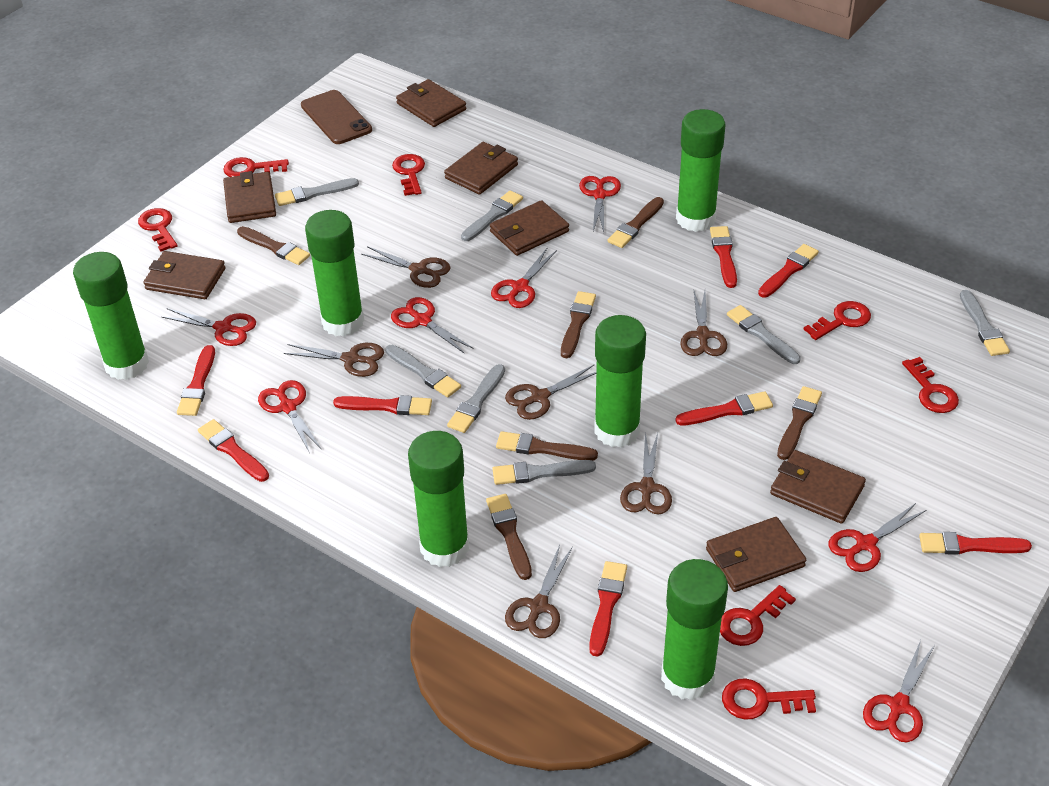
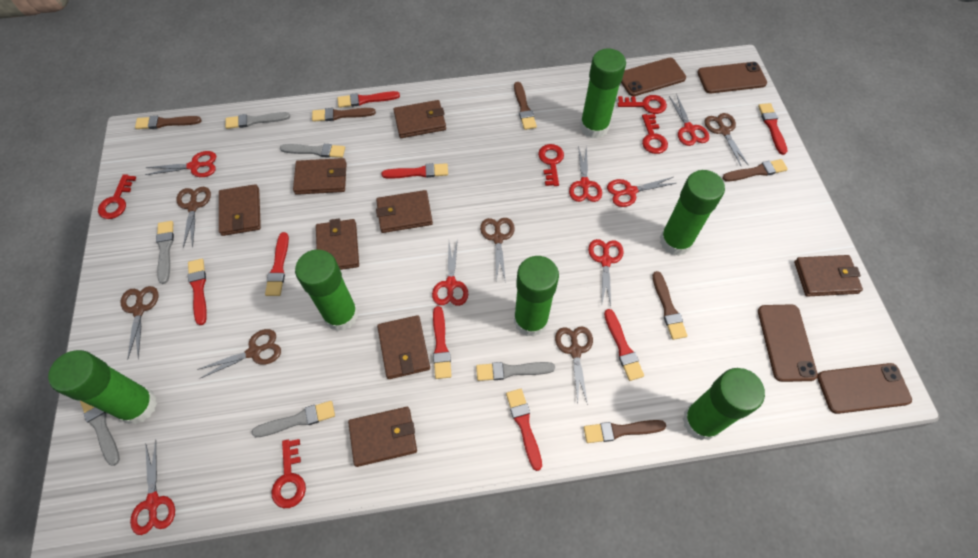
brown phone: 1 -> 4
brown wallet: 7 -> 8
grey brush: 7 -> 6
red key: 7 -> 5

